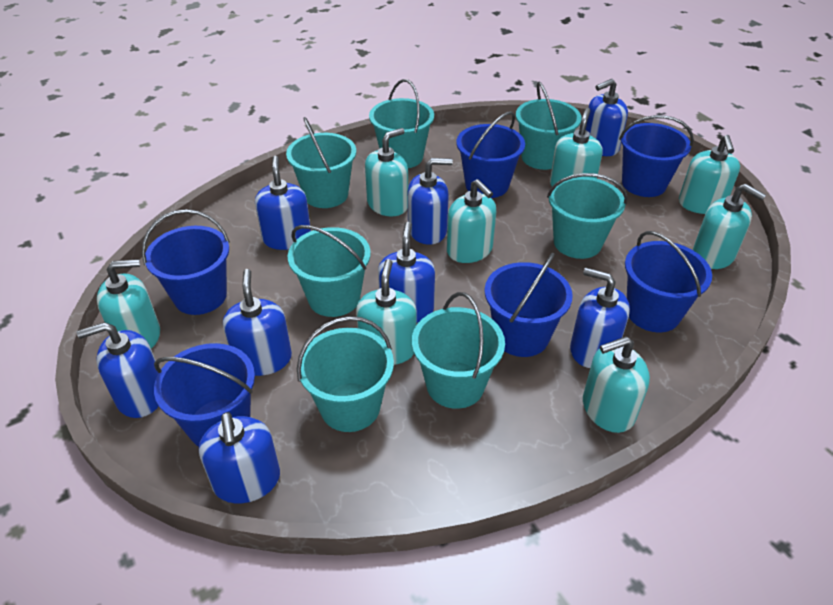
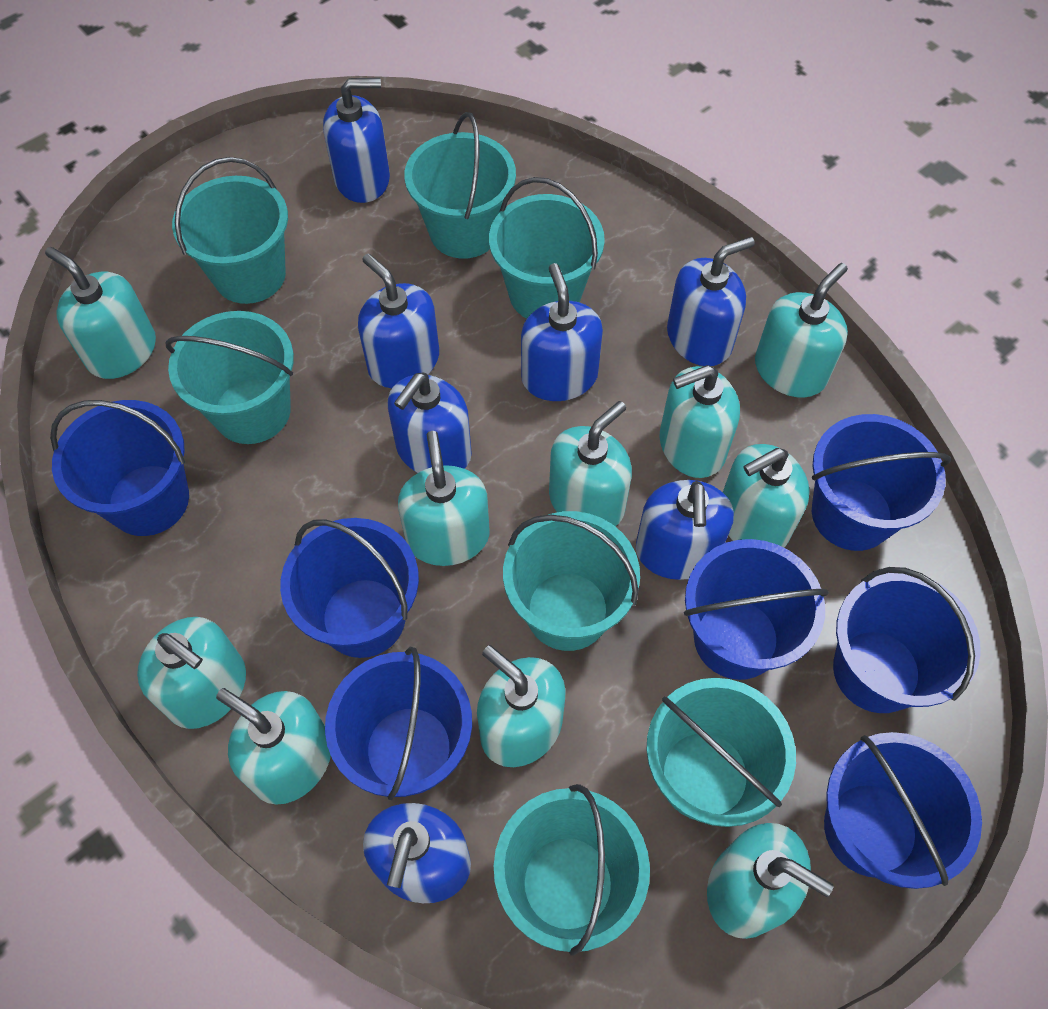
blue bucket: 6 -> 7
blue soap dispenser: 8 -> 7
turquoise soap dispenser: 8 -> 10

